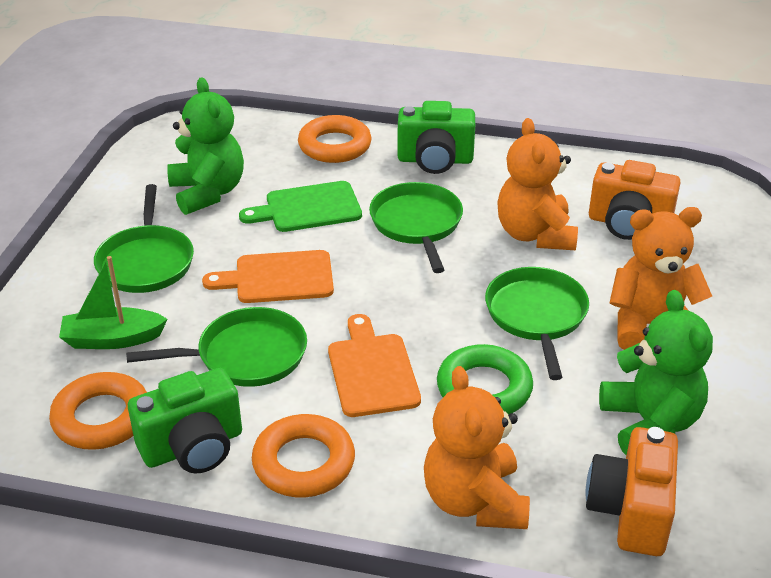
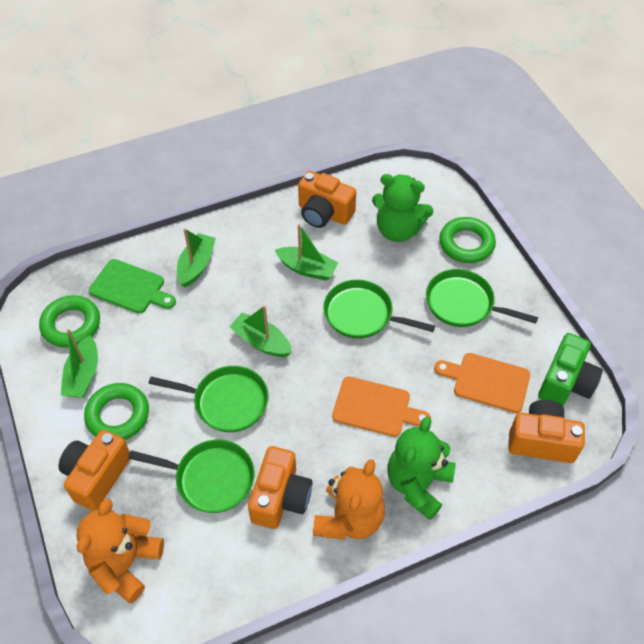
green boat: 1 -> 4
green camera: 2 -> 1
green ring: 1 -> 3
orange camera: 2 -> 4
orange ring: 3 -> 0
orange teddy bear: 3 -> 2

